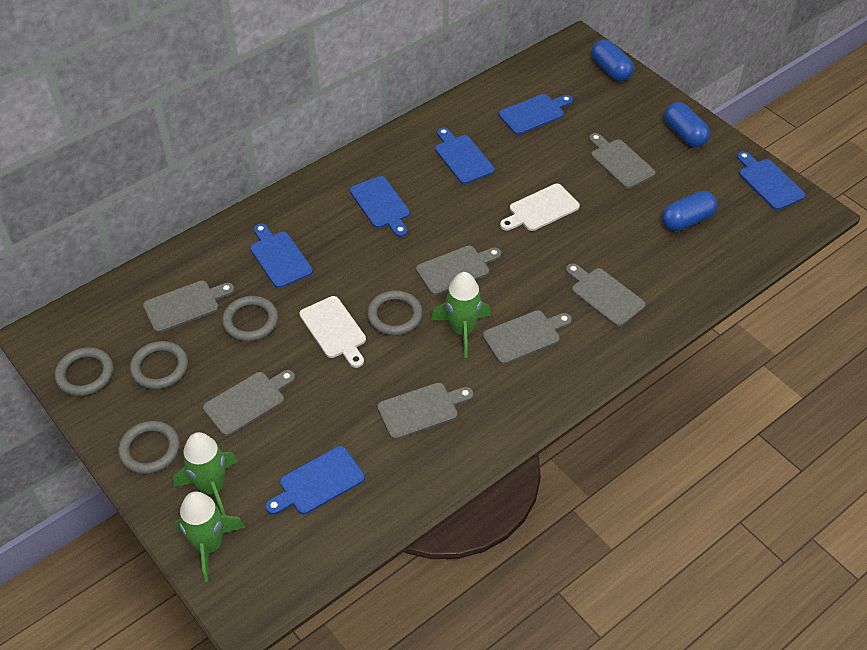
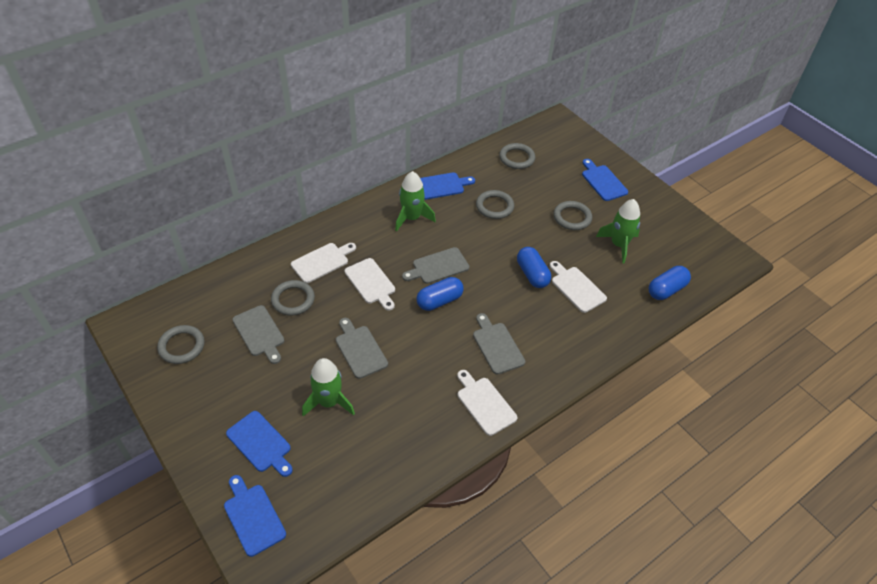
blue cutting board: 6 -> 4
grey cutting board: 7 -> 4
white cutting board: 2 -> 4

